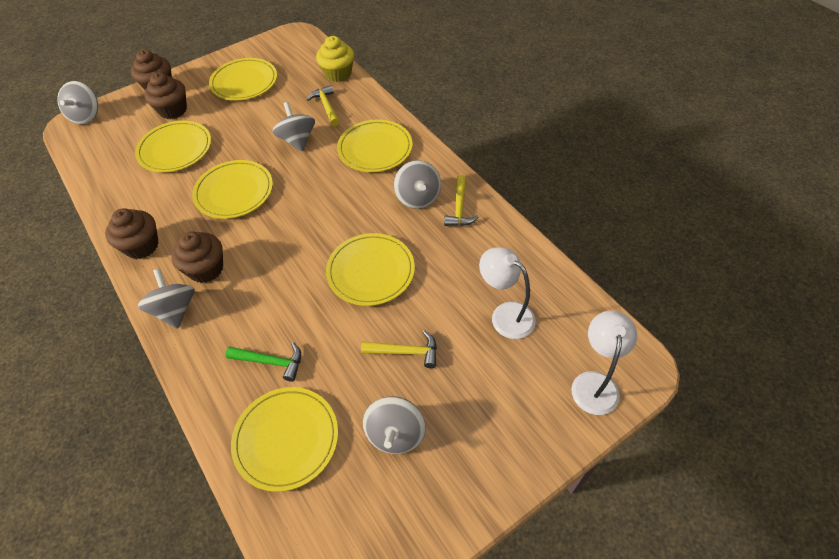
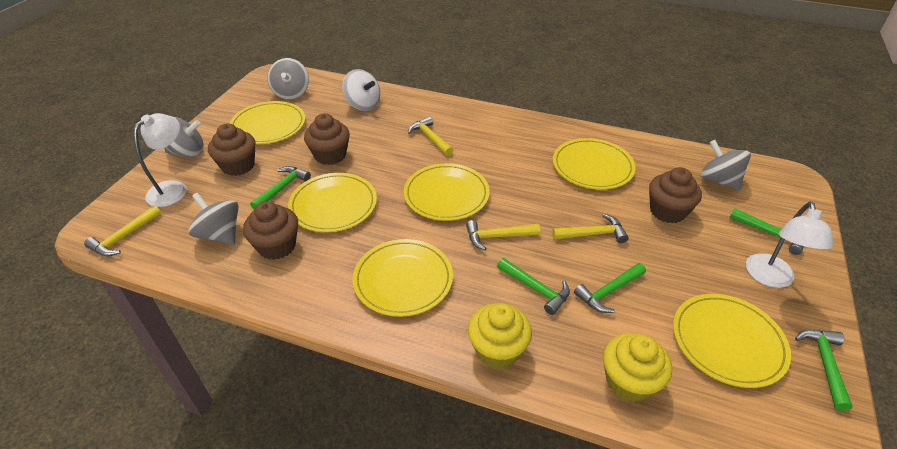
green hammer: 1 -> 5
grey spinning top: 5 -> 4
white spinning top: 0 -> 1
yellow cupcake: 1 -> 2
yellow hammer: 3 -> 4

